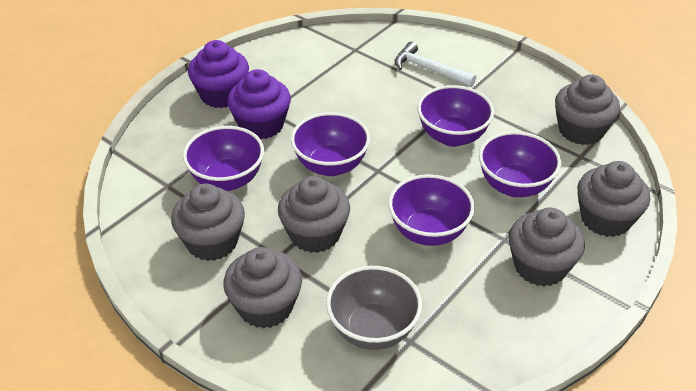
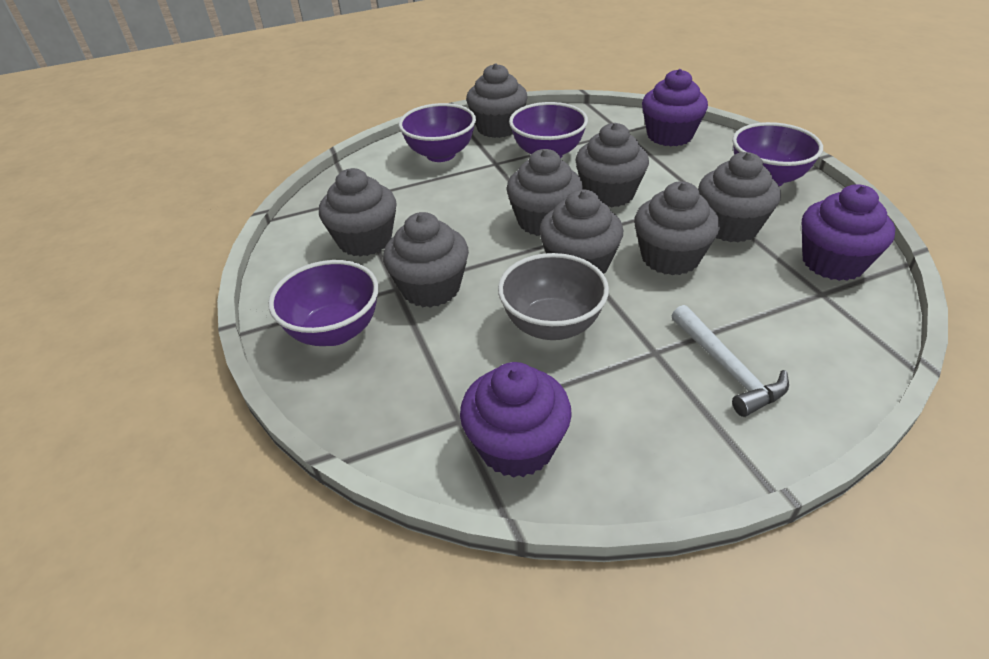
grey cupcake: 6 -> 8
purple bowl: 5 -> 4
purple cupcake: 2 -> 3

